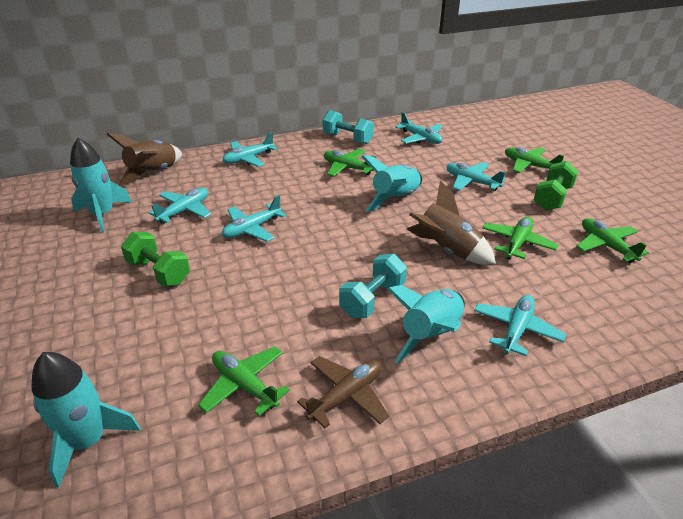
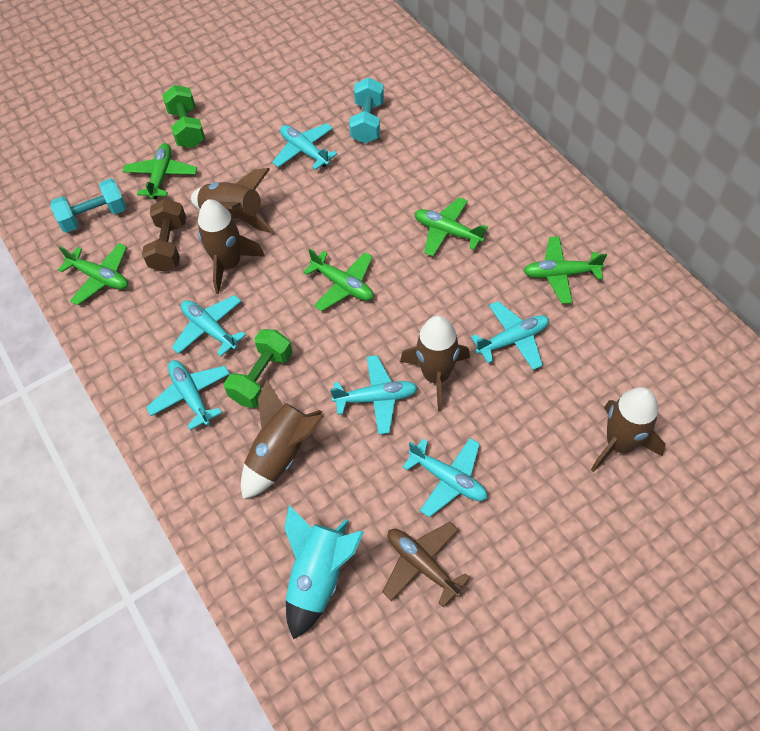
brown dumbbell: 0 -> 1
brown rocket: 2 -> 5
turquoise rocket: 4 -> 1

